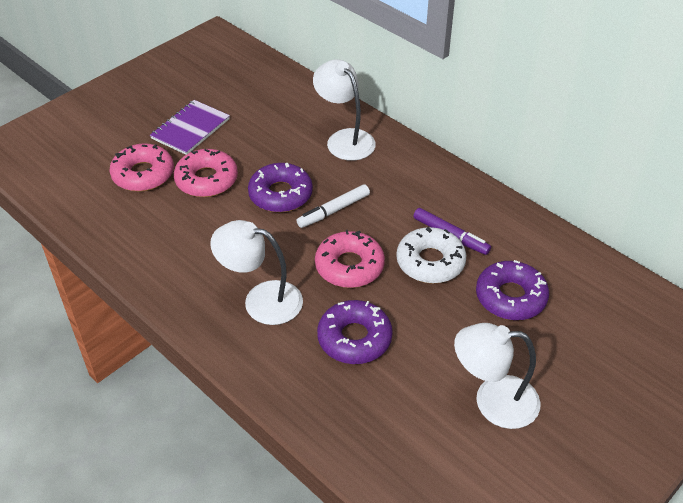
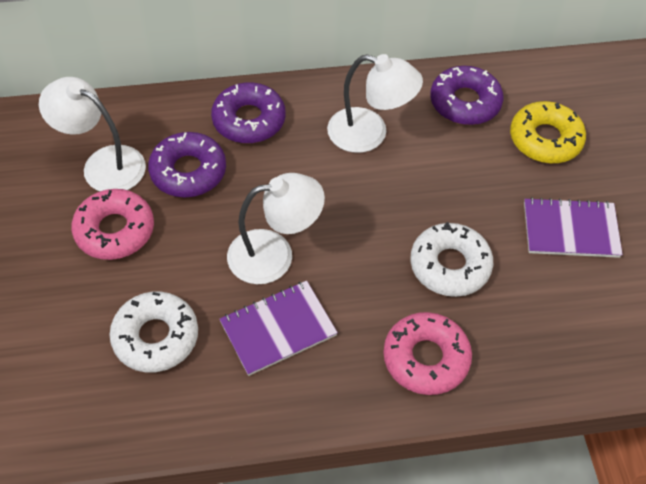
pink donut: 3 -> 2
purple marker: 1 -> 0
purple notebook: 1 -> 2
white donut: 1 -> 2
white marker: 1 -> 0
yellow donut: 0 -> 1

